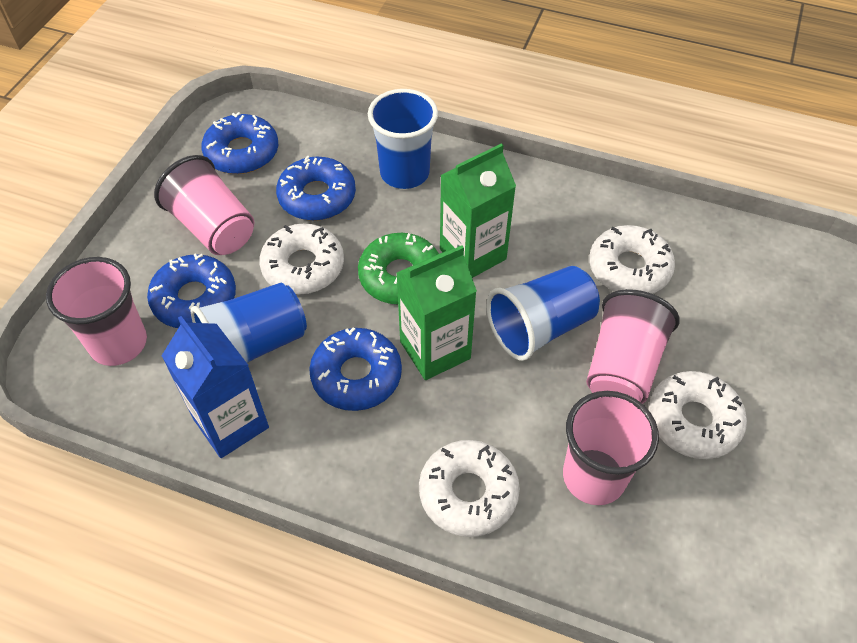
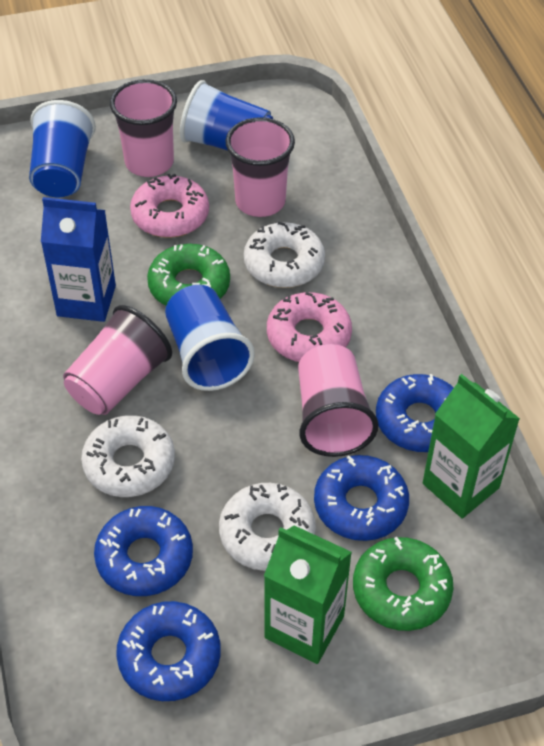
green donut: 1 -> 2
pink donut: 0 -> 2
white donut: 4 -> 3

